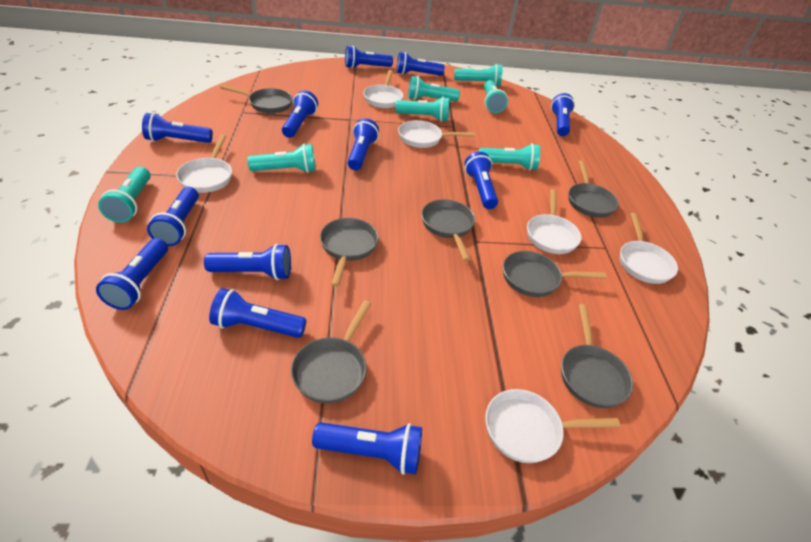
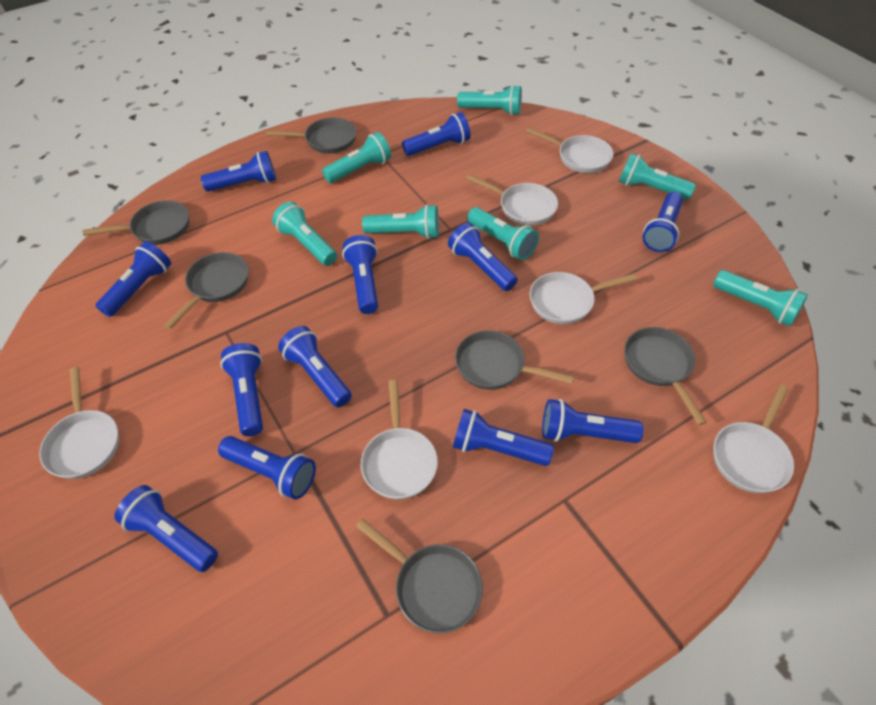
grey pan: 7 -> 6

